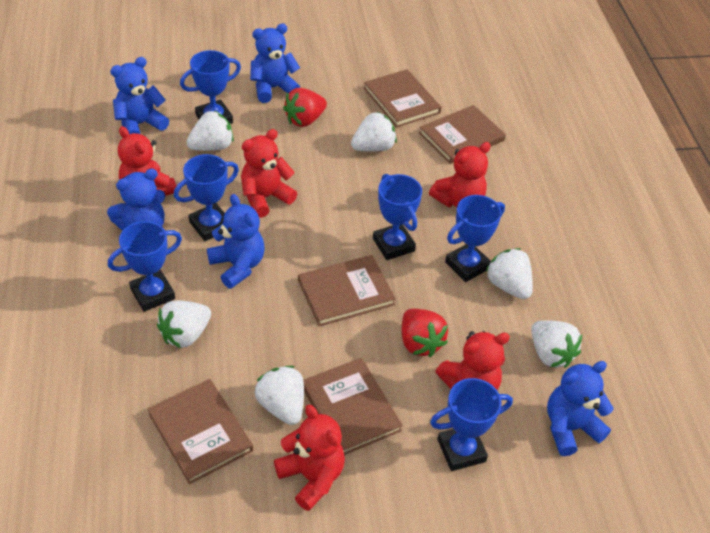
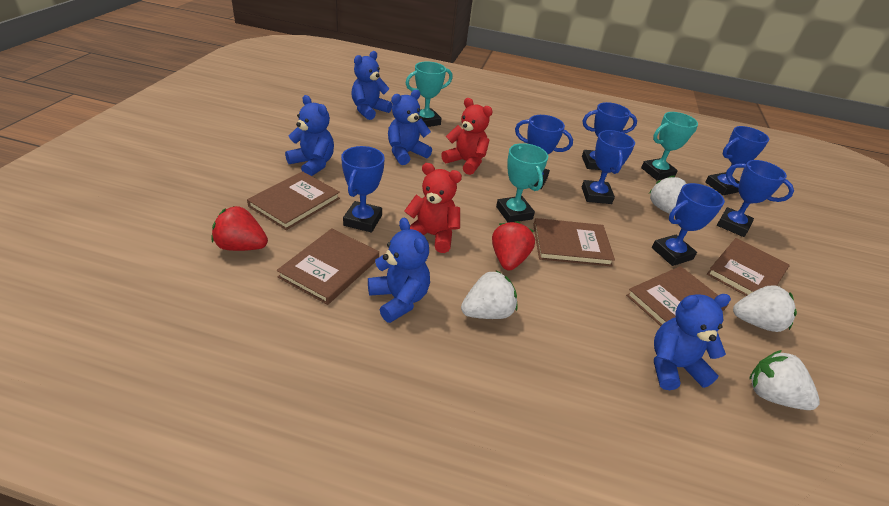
blue trophy: 6 -> 7
red teddy bear: 5 -> 2
turquoise trophy: 0 -> 3
white strawberry: 6 -> 4

